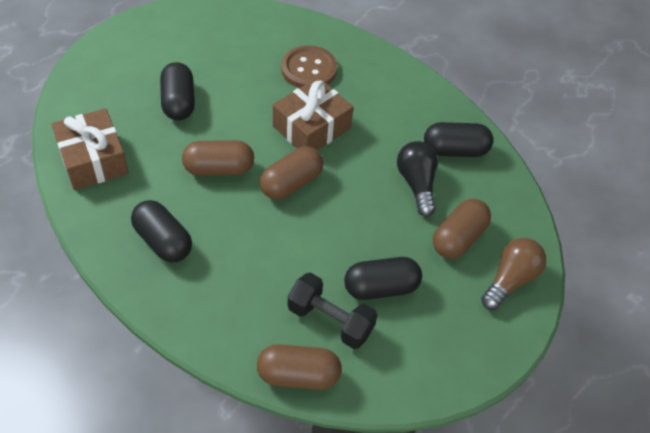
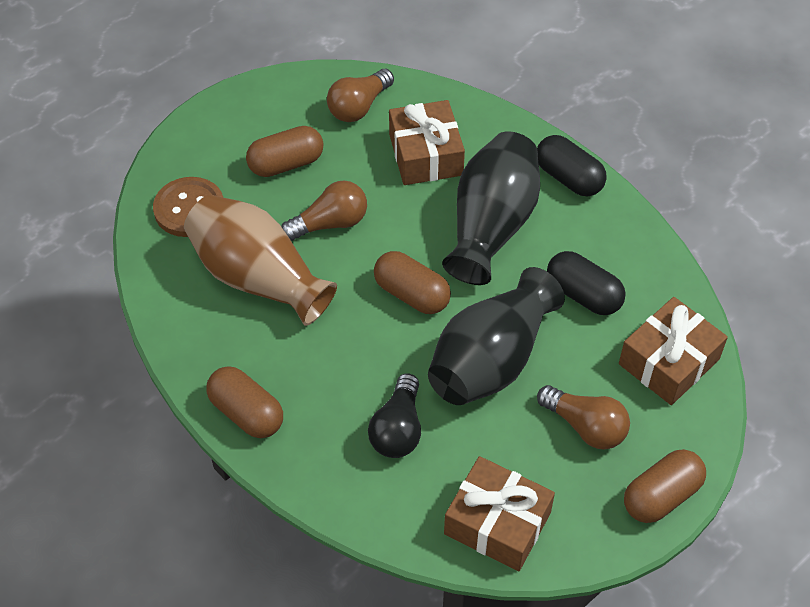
black capsule: 4 -> 2
black dumbbell: 1 -> 0
black vase: 0 -> 2
brown gift: 2 -> 3
brown light bulb: 1 -> 3
brown vase: 0 -> 1

